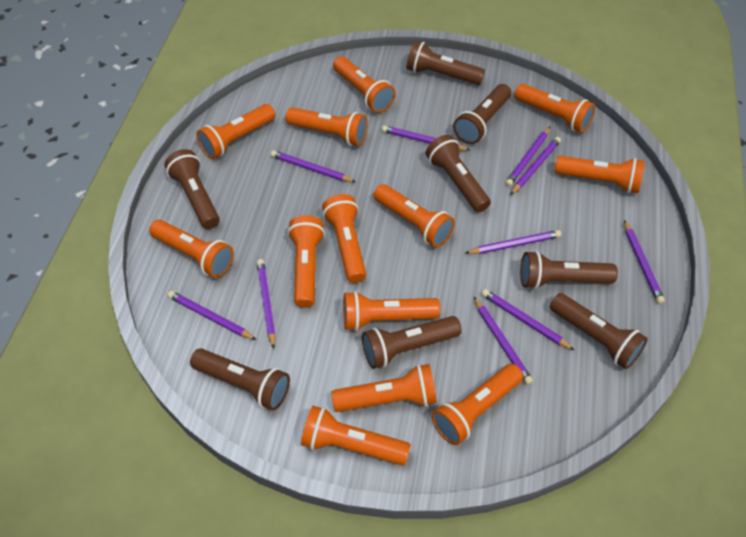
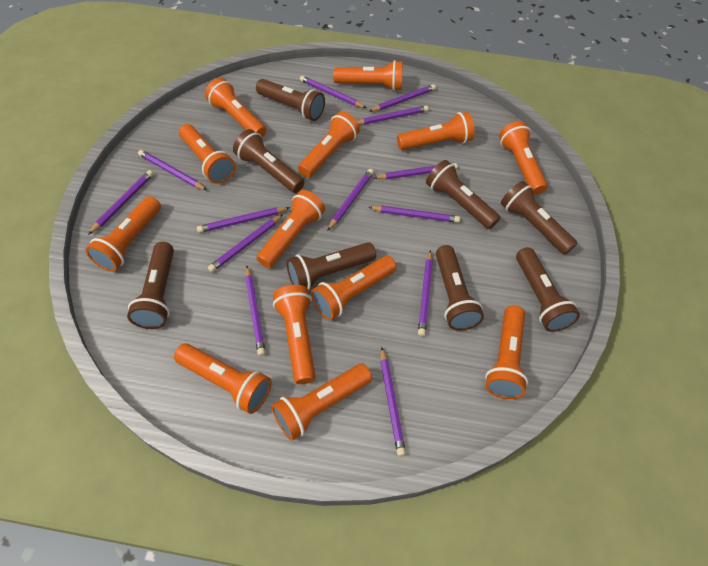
purple pencil: 10 -> 13

